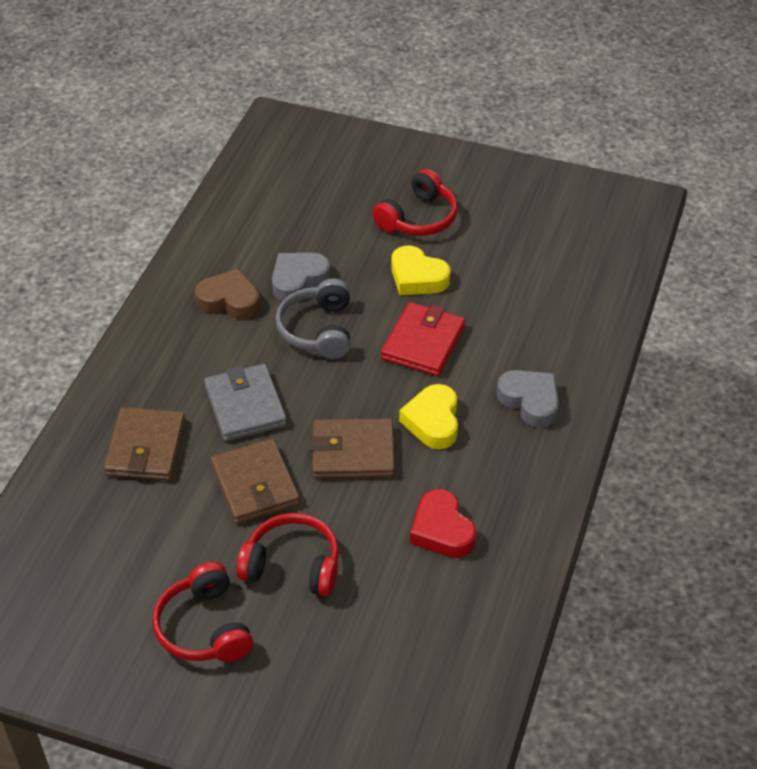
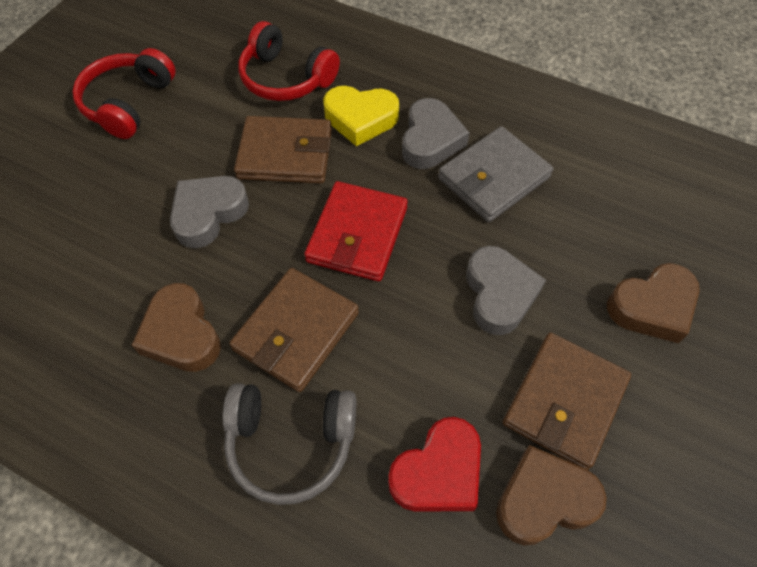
brown heart: 1 -> 3
grey heart: 2 -> 3
red headphones: 3 -> 2
yellow heart: 2 -> 1

